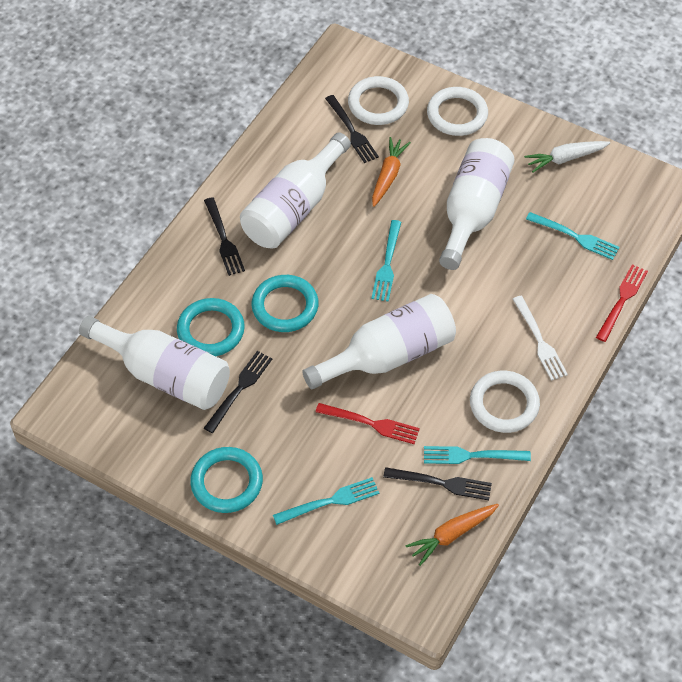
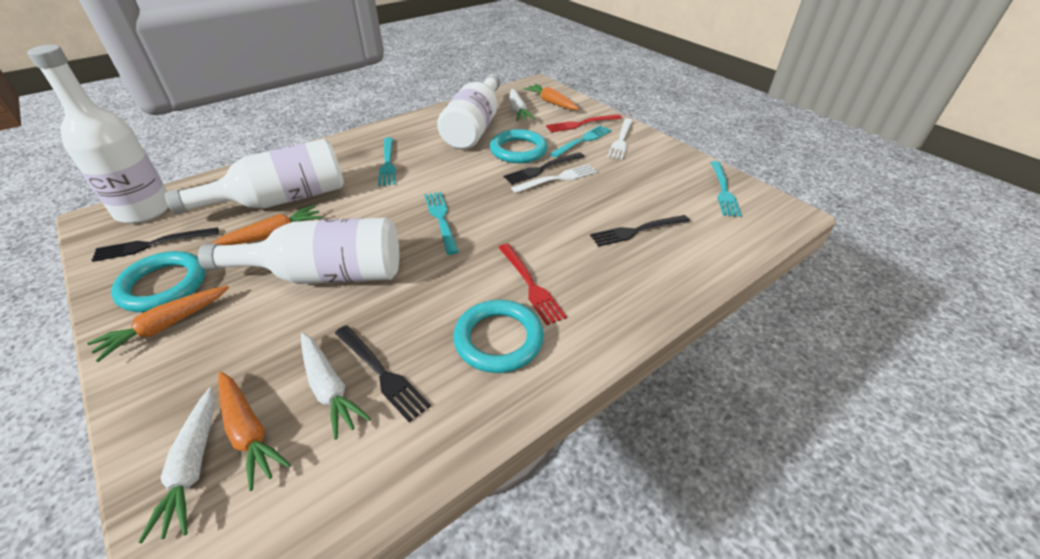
orange carrot: 2 -> 4
white carrot: 1 -> 3
white fork: 1 -> 2
white ring: 3 -> 0

